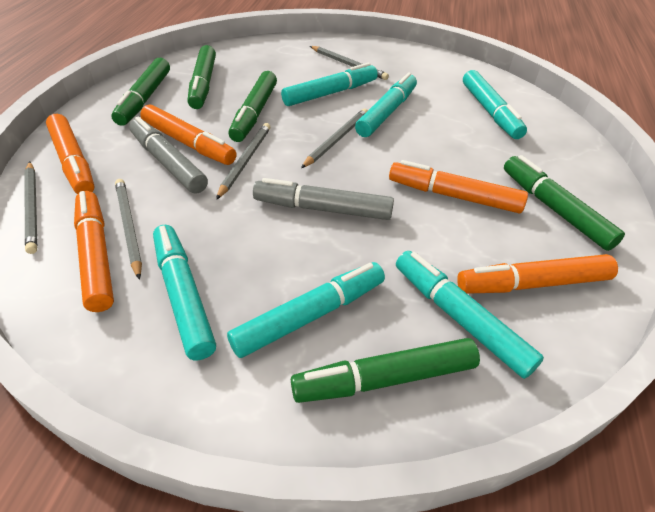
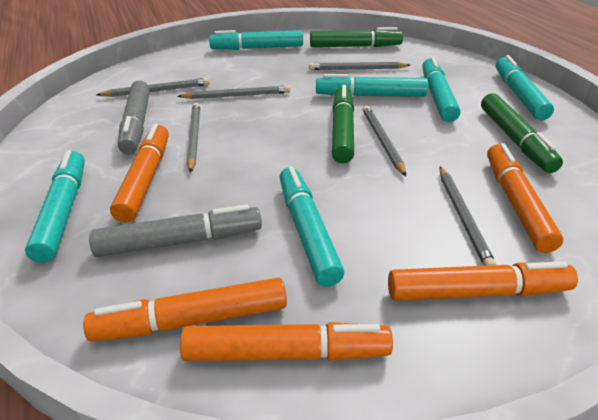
green marker: 5 -> 3
grey pencil: 5 -> 6

